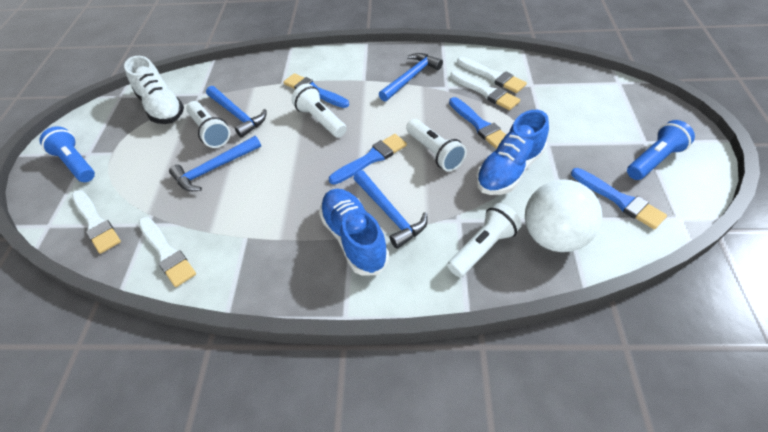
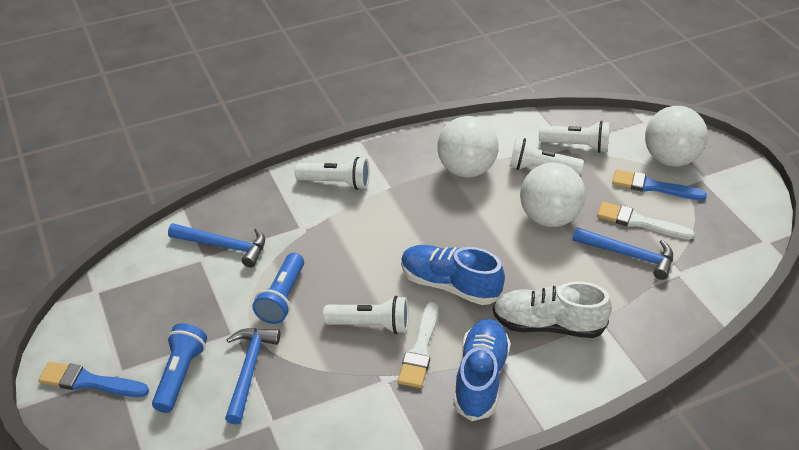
blue brush: 4 -> 2
blue hammer: 4 -> 3
white ball: 1 -> 3
white brush: 4 -> 2

